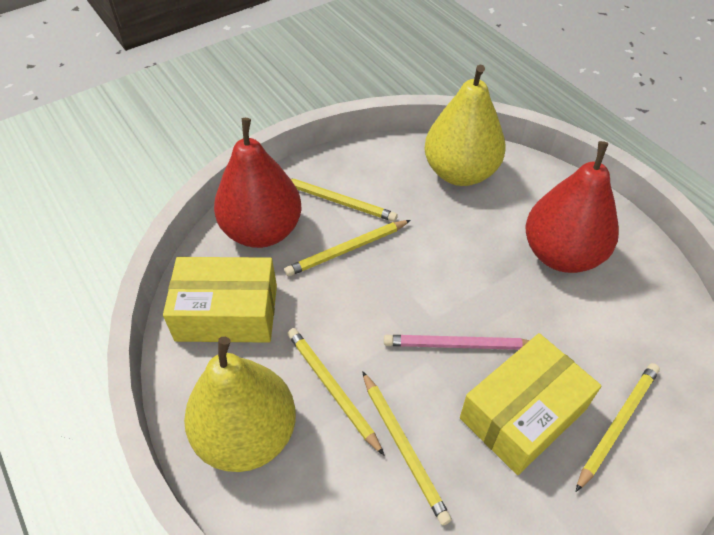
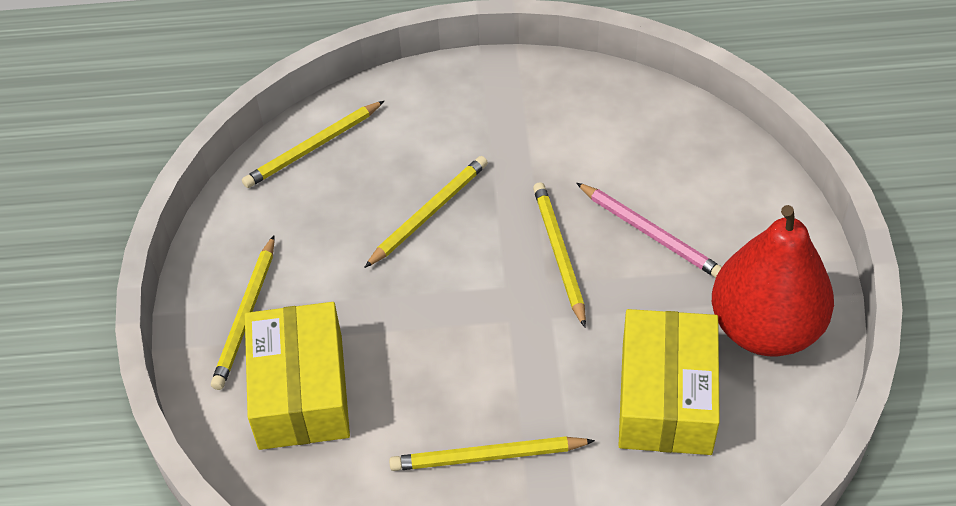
red pear: 2 -> 1
yellow pear: 2 -> 0

